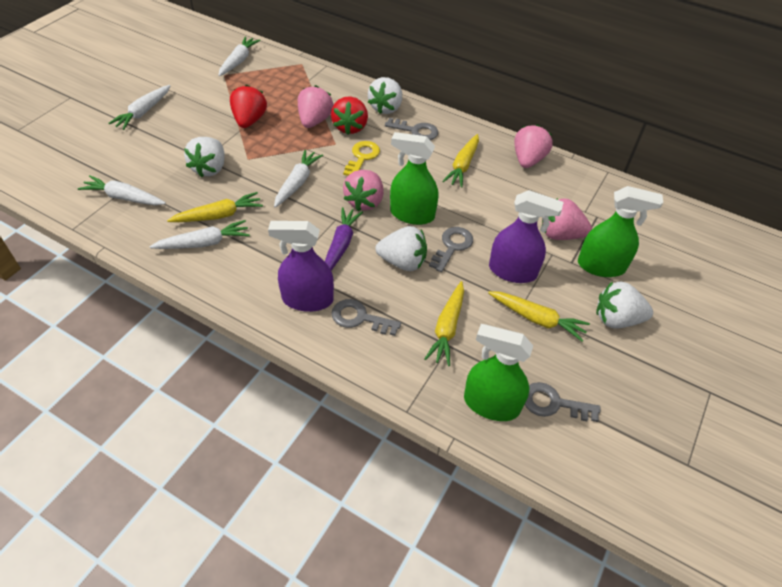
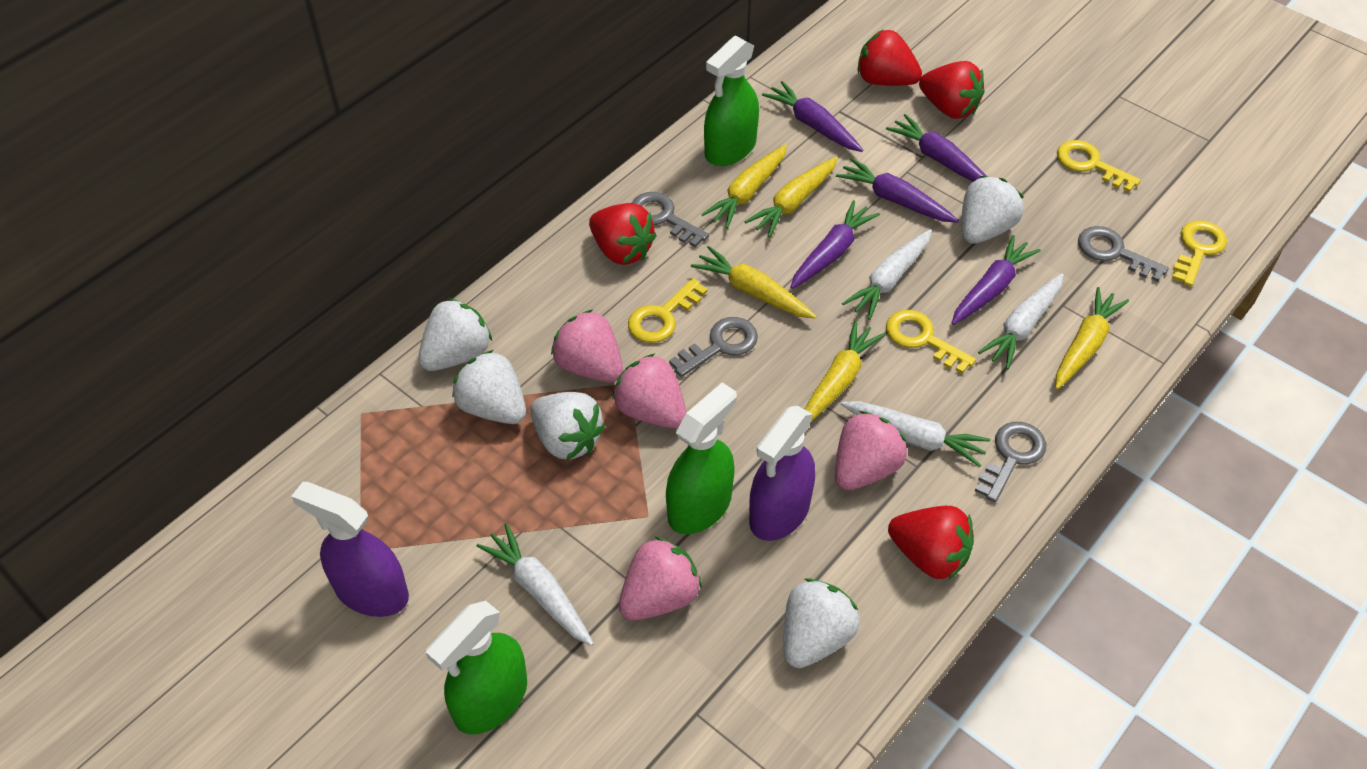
purple carrot: 1 -> 5
red strawberry: 2 -> 4
white carrot: 5 -> 4
white strawberry: 4 -> 5
yellow carrot: 4 -> 5
yellow key: 1 -> 4

